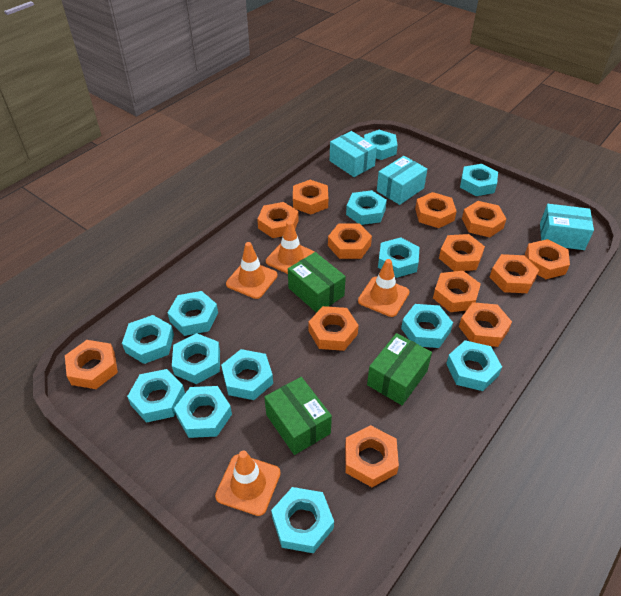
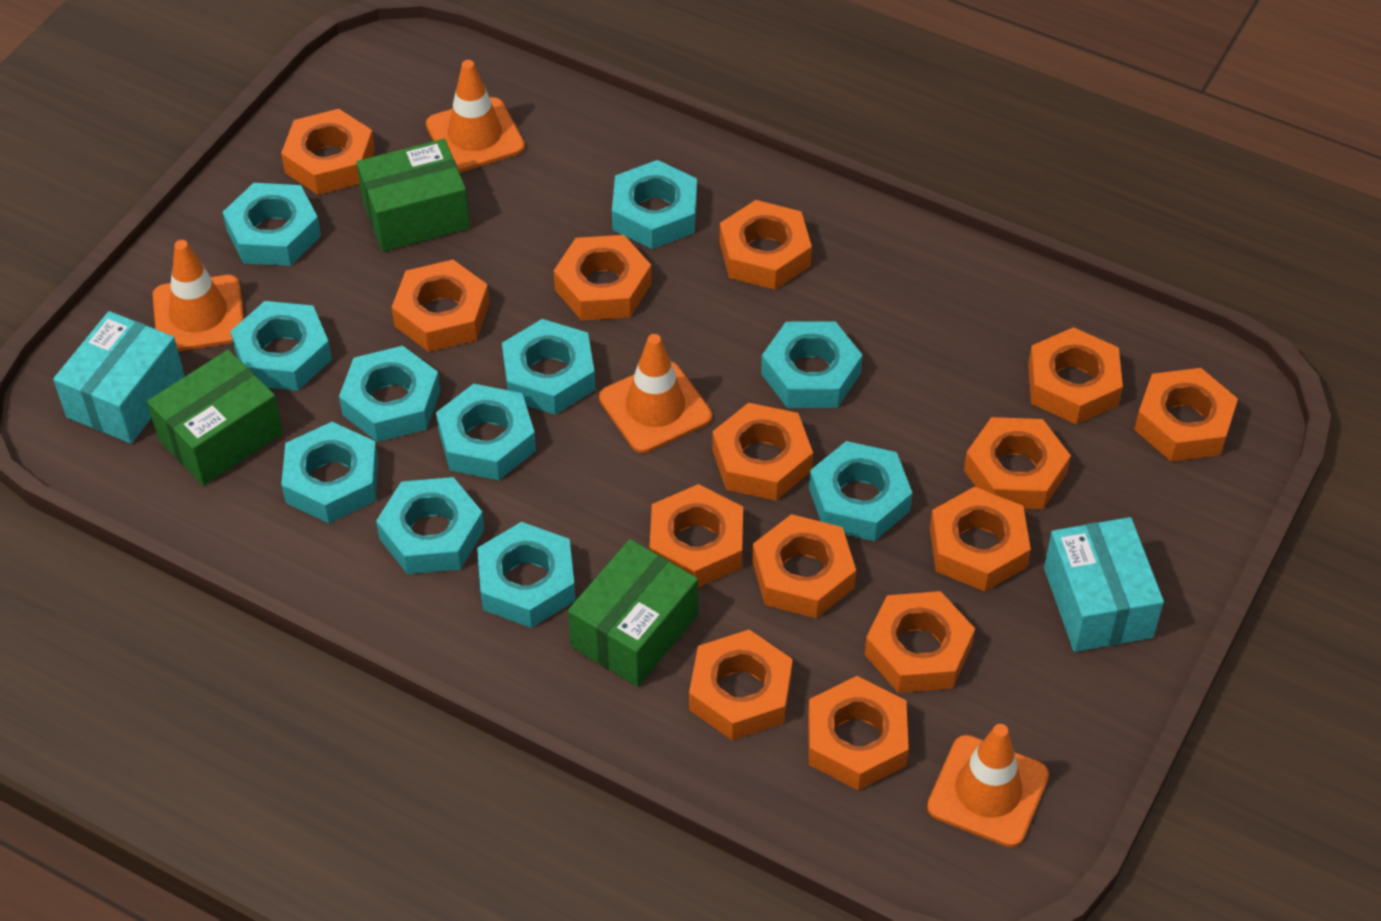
orange nut: 13 -> 14
turquoise box: 3 -> 2
turquoise nut: 13 -> 11

